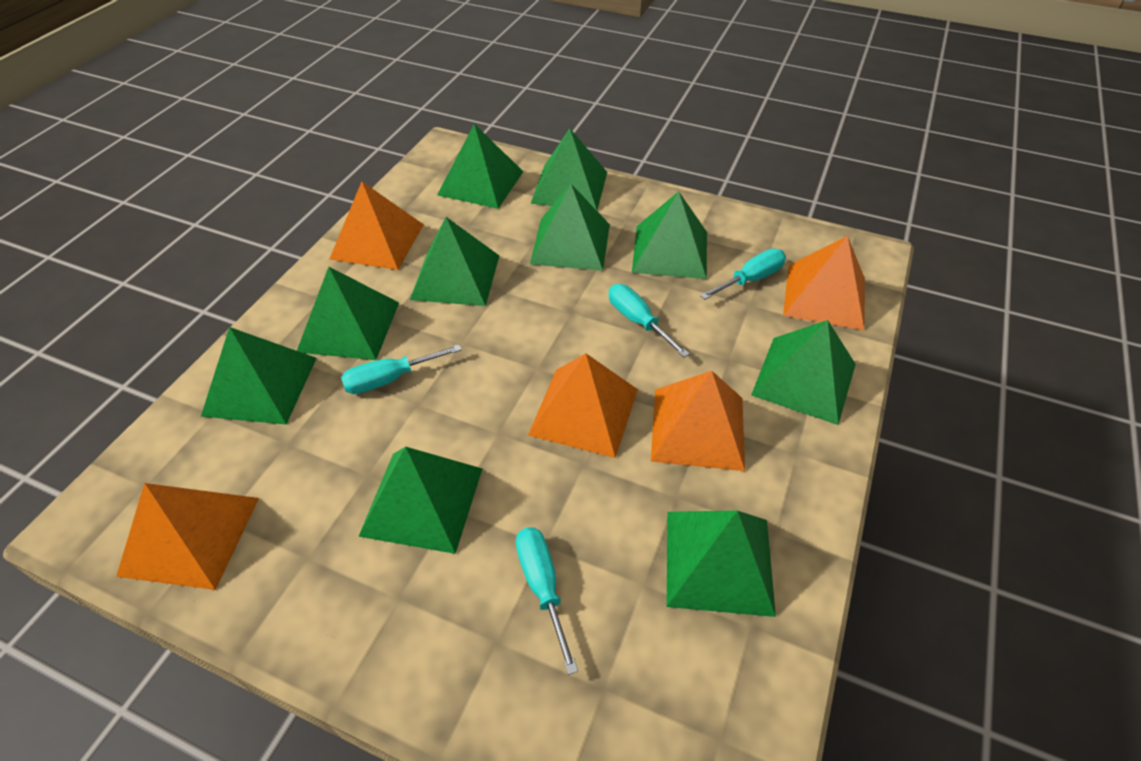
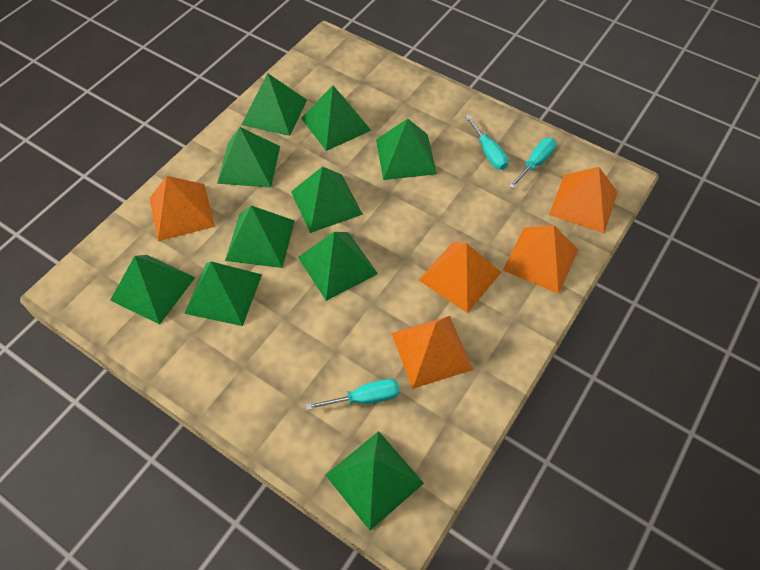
turquoise screwdriver: 4 -> 3

